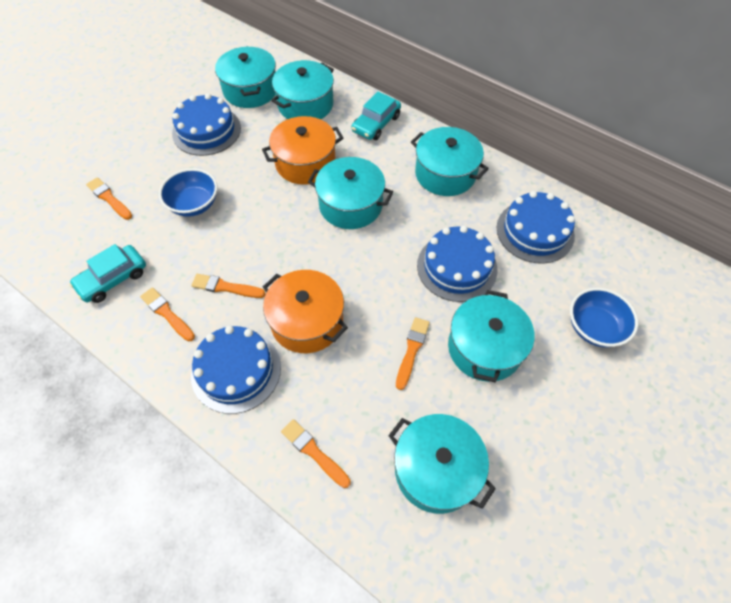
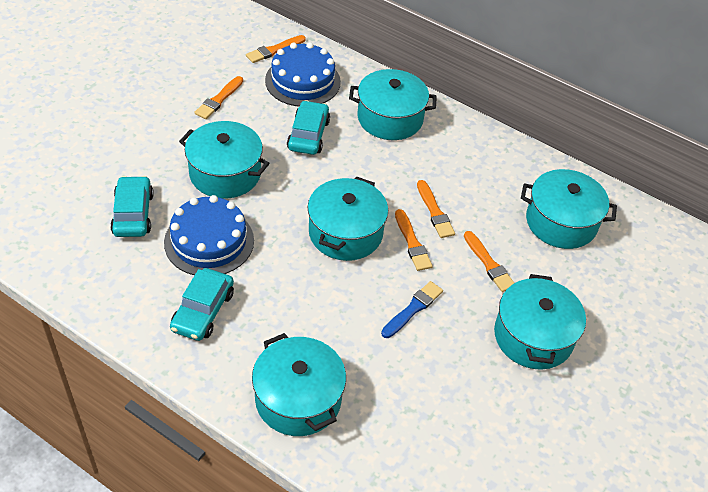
blue bowl: 2 -> 0
blue brush: 0 -> 1
blue cake: 4 -> 2
orange pot: 2 -> 0
turquoise car: 2 -> 3

